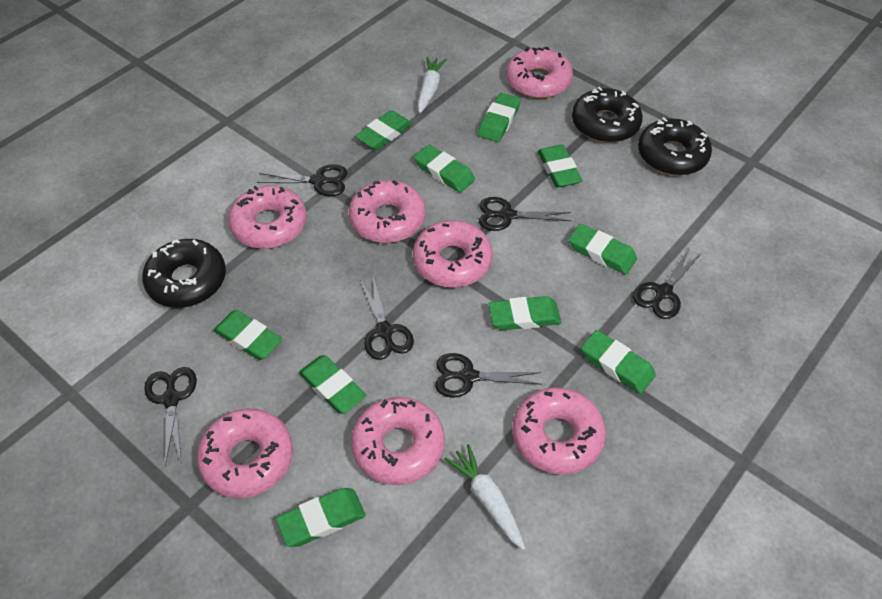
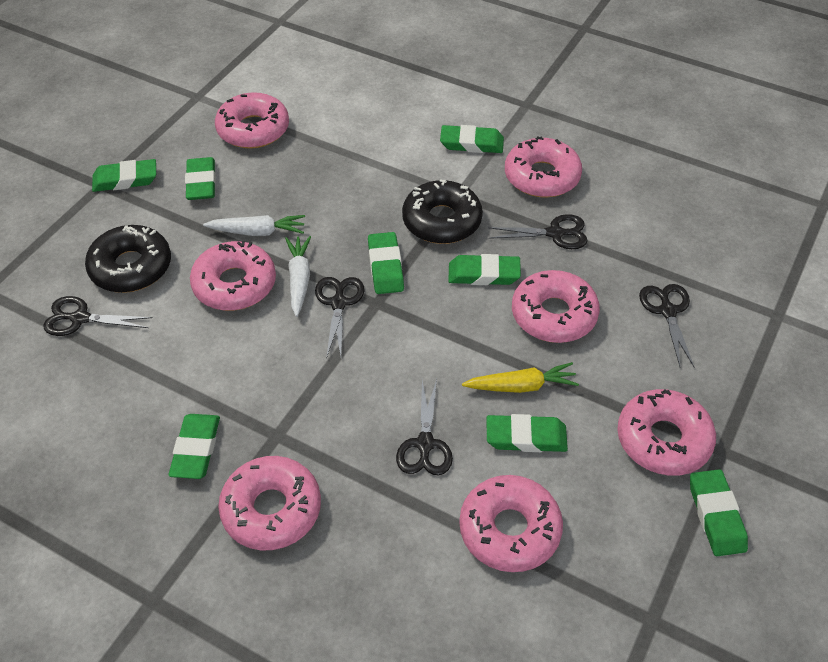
black donut: 3 -> 2
black scissors: 6 -> 5
green eraser: 10 -> 8
yellow carrot: 0 -> 1

